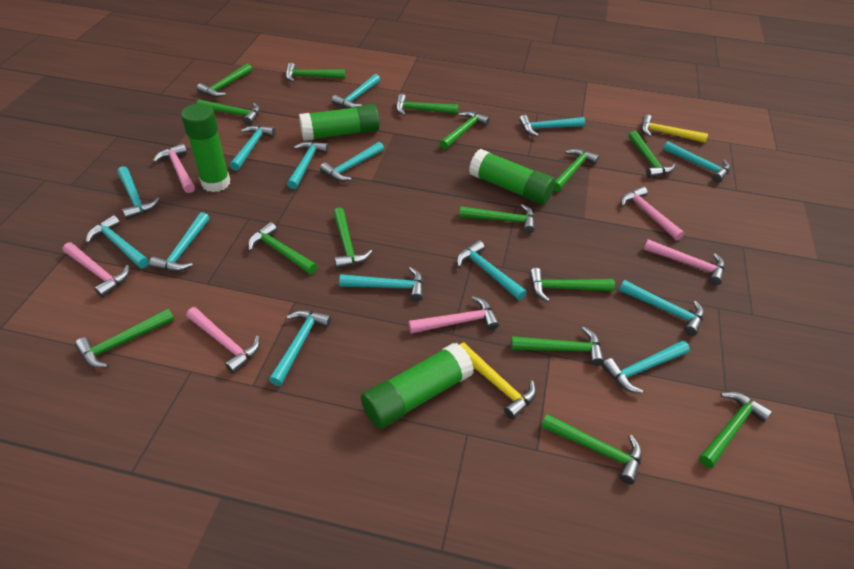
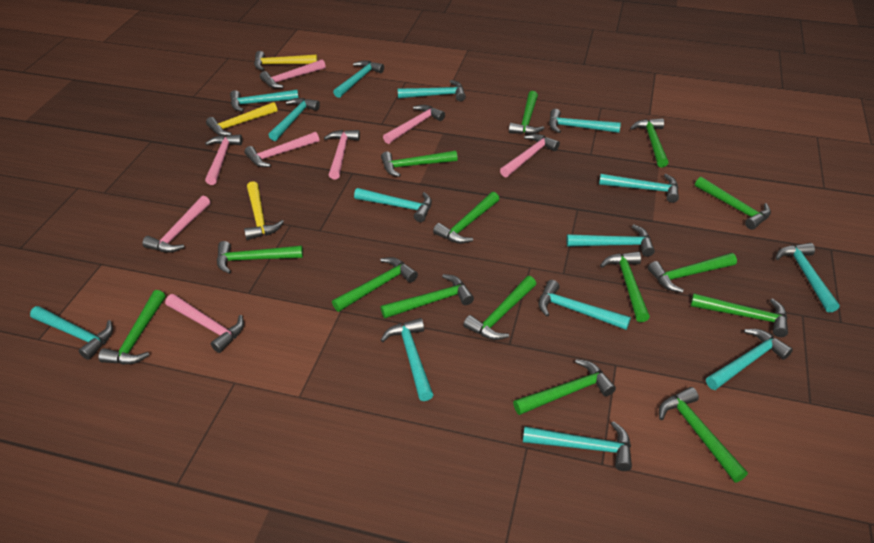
green glue stick: 4 -> 0
pink hammer: 6 -> 8
yellow hammer: 2 -> 3

